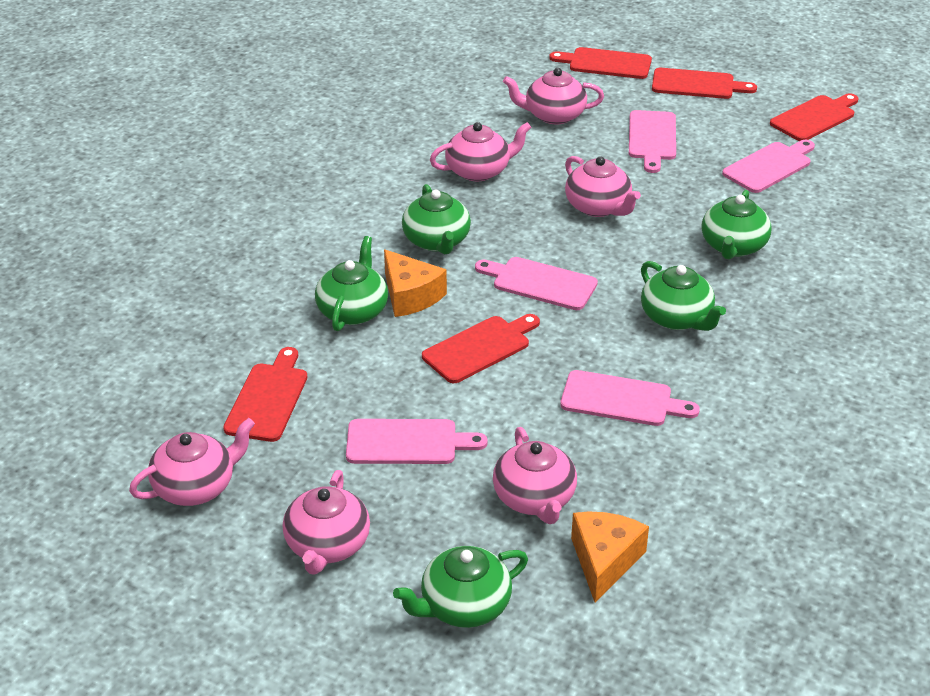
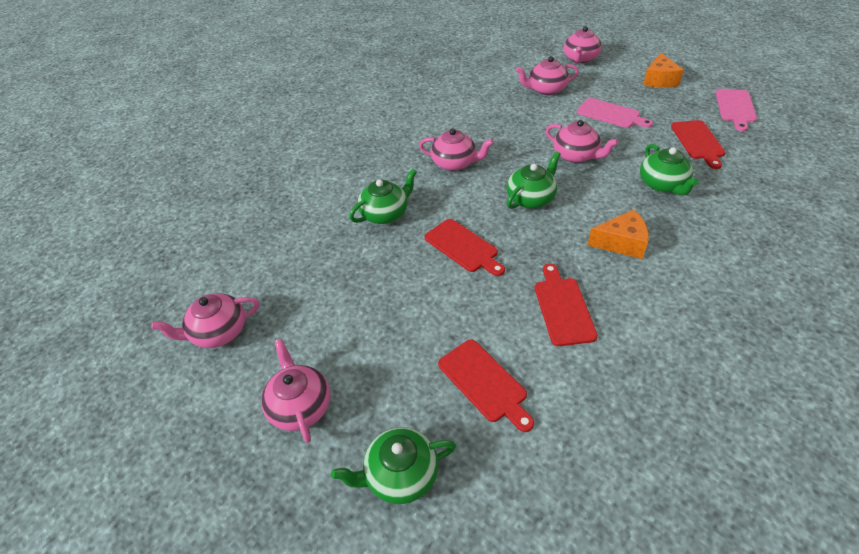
green teapot: 5 -> 4
pink cutting board: 5 -> 2
red cutting board: 5 -> 4

